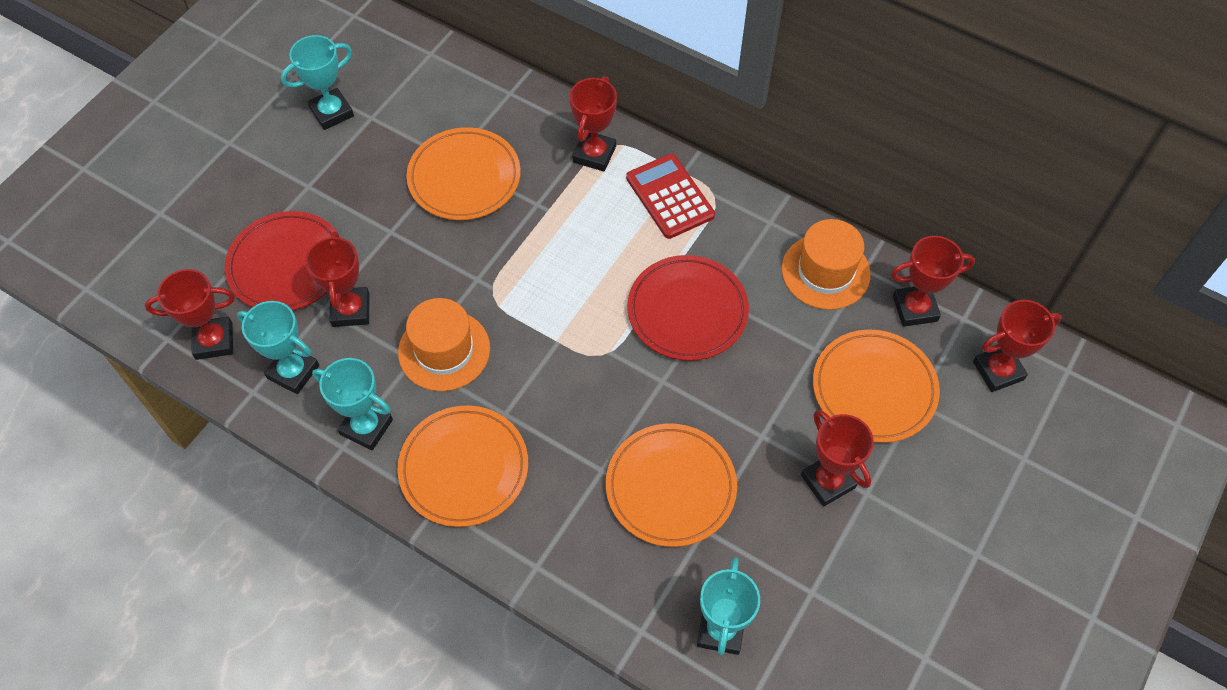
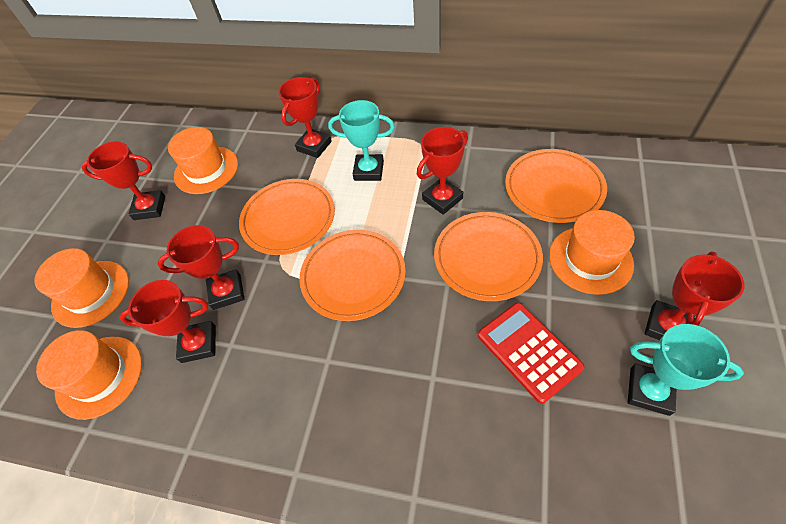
orange hat: 2 -> 4
red plate: 2 -> 0
turquoise trophy: 4 -> 2

